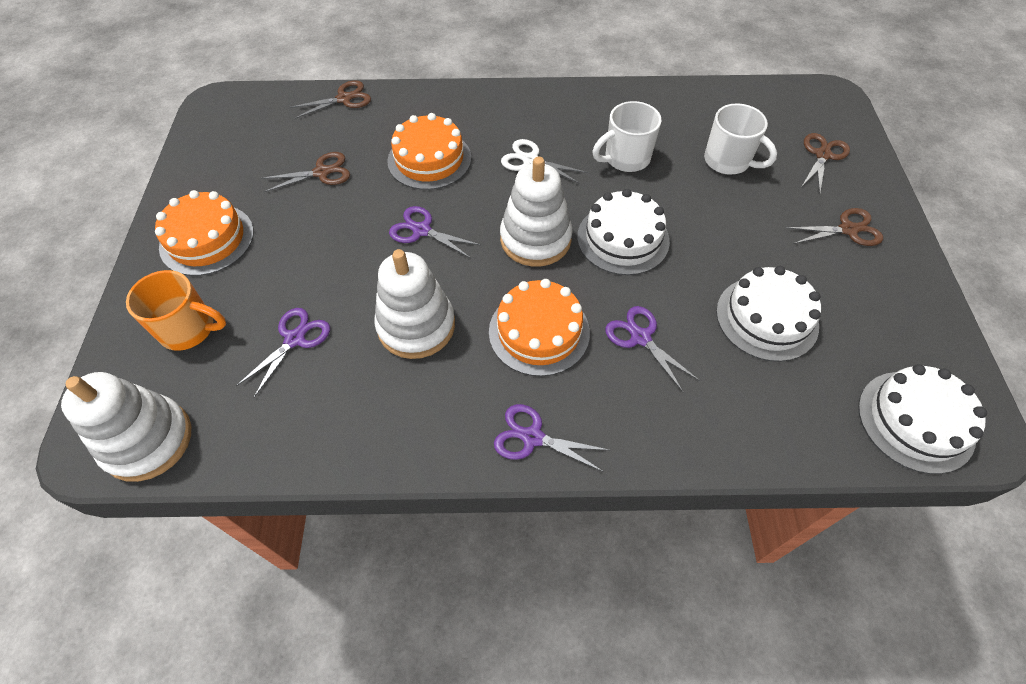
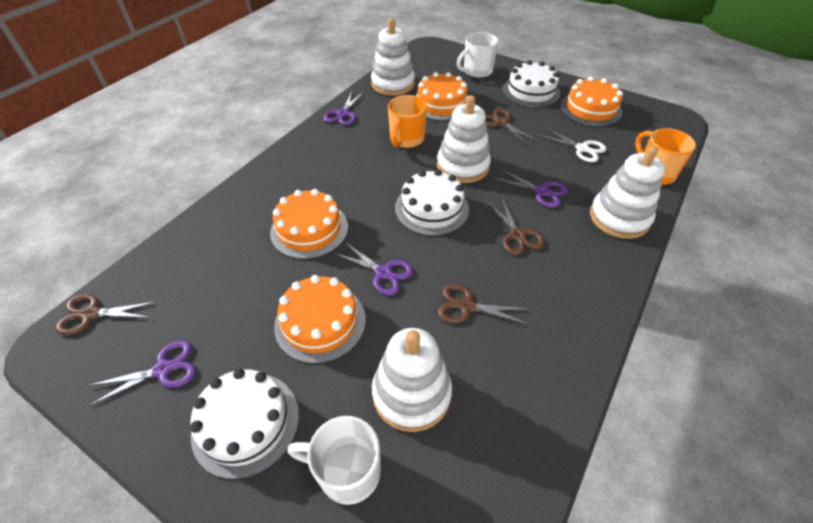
orange cake: 3 -> 4
orange mug: 1 -> 2
white stacking toy: 3 -> 4

